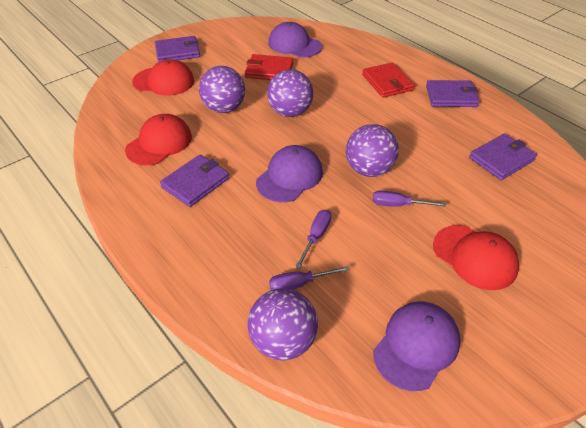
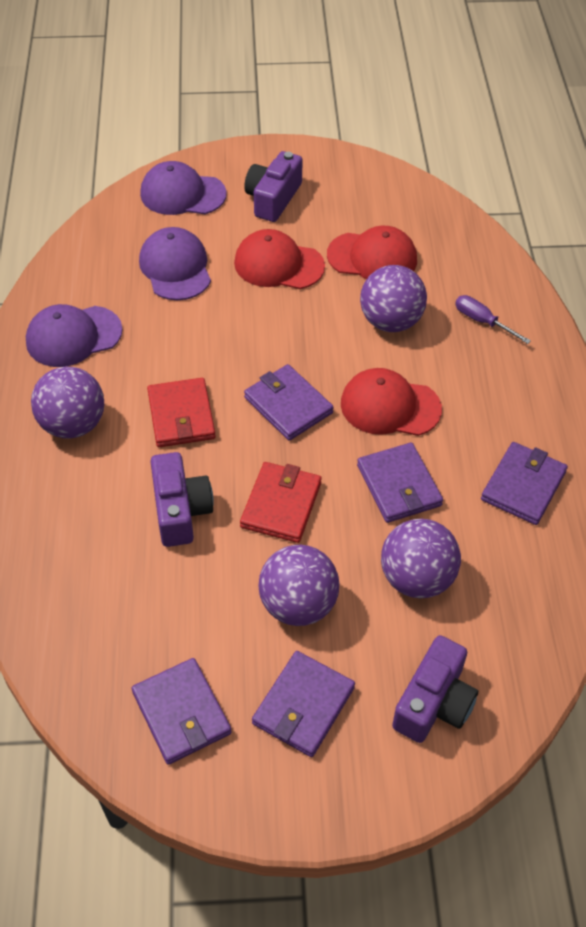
purple camera: 0 -> 3
purple screwdriver: 3 -> 1
purple wallet: 4 -> 5

